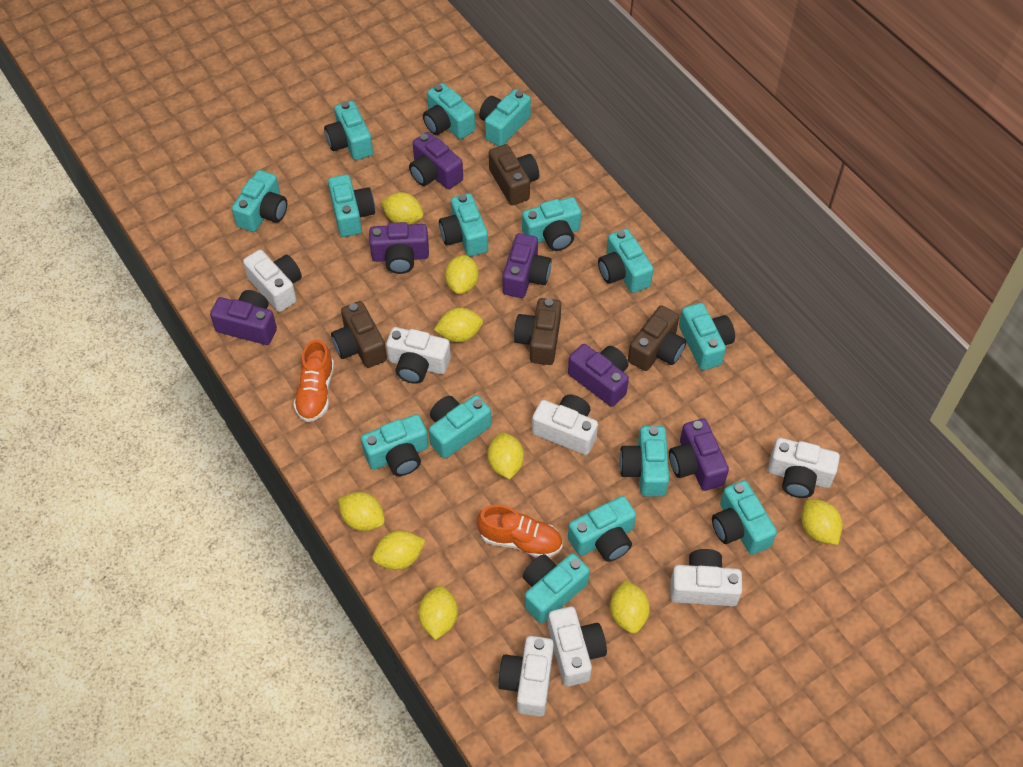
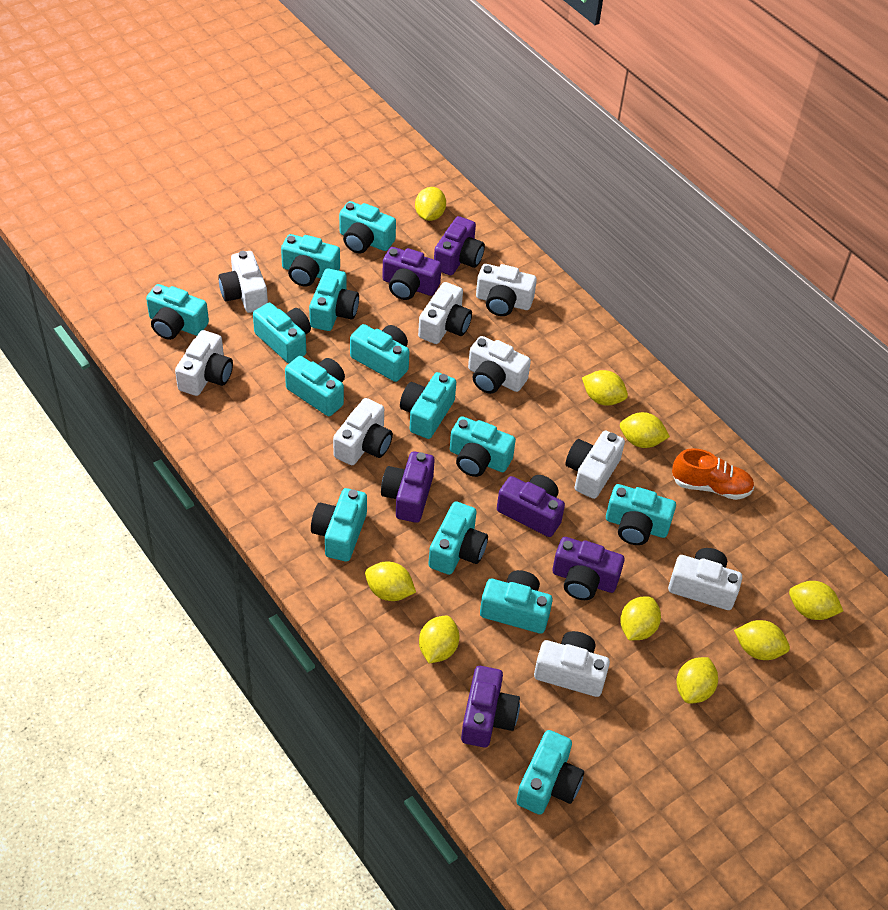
brown camera: 4 -> 0
orange shoe: 2 -> 1
turquoise camera: 15 -> 14
white camera: 7 -> 9

